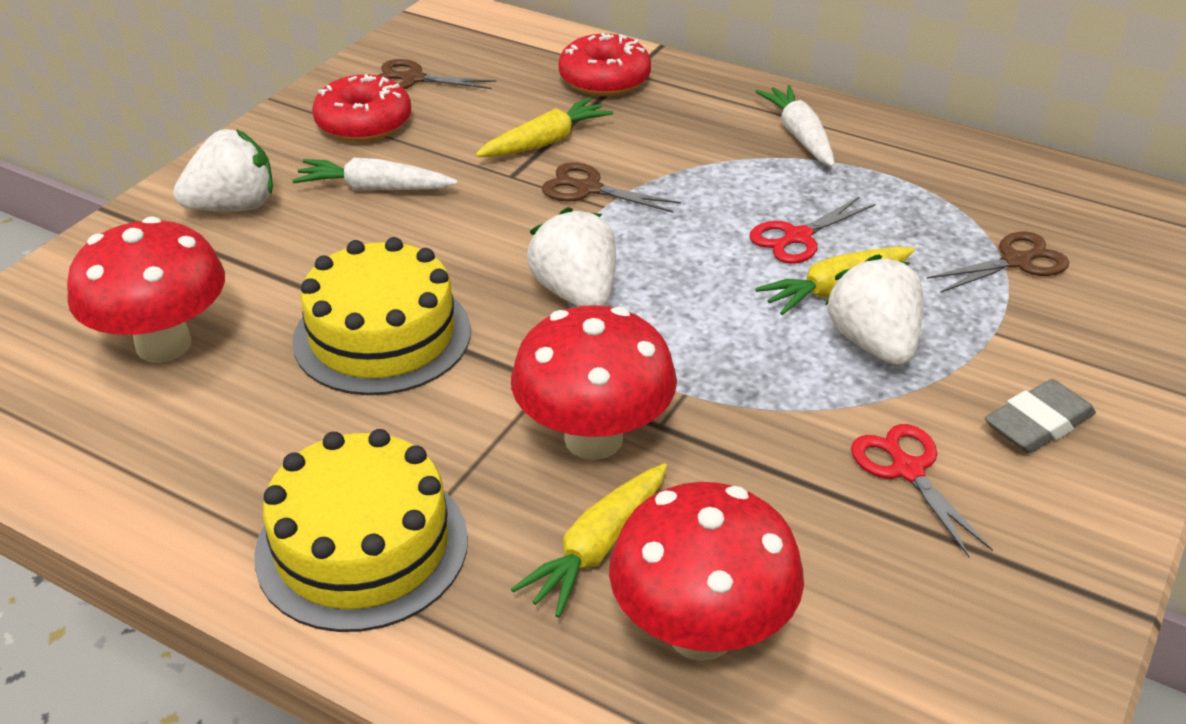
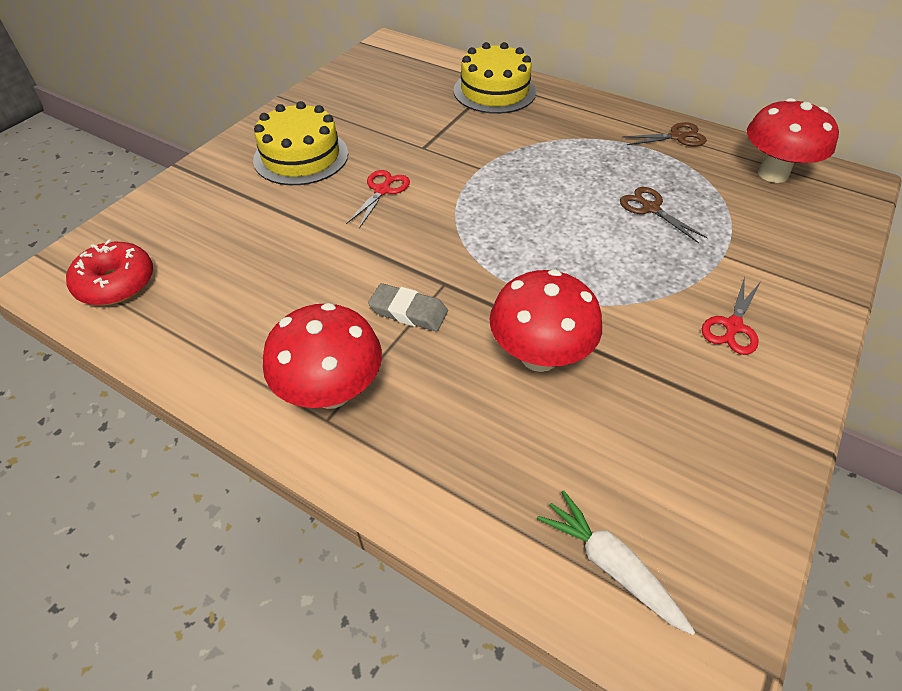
brown scissors: 3 -> 2
red donut: 2 -> 1
white carrot: 2 -> 1
white strawberry: 3 -> 0
yellow carrot: 3 -> 0

